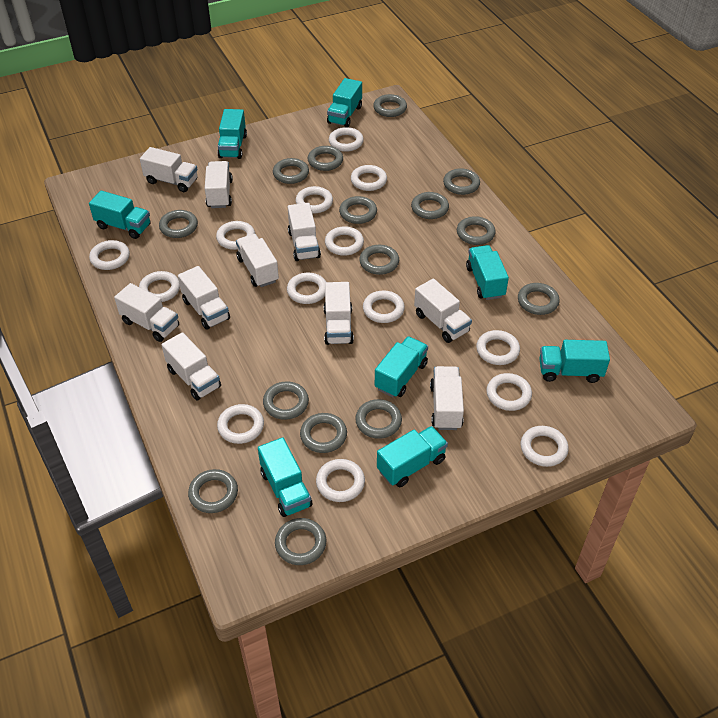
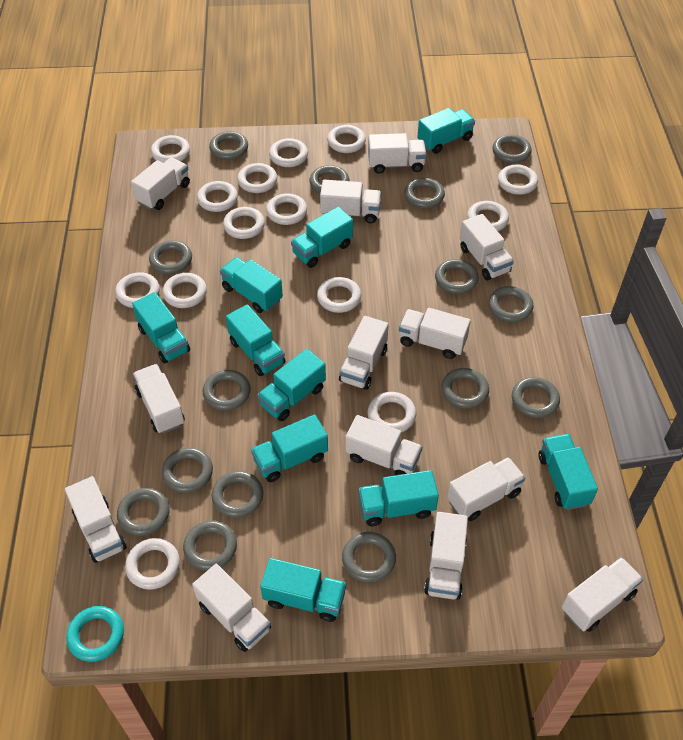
turquoise ring: 0 -> 1
turquoise truck: 8 -> 10
white truck: 10 -> 13

